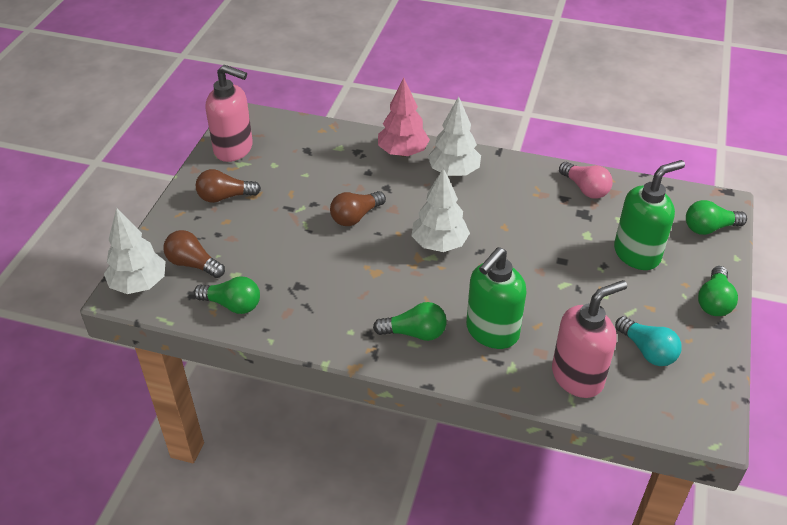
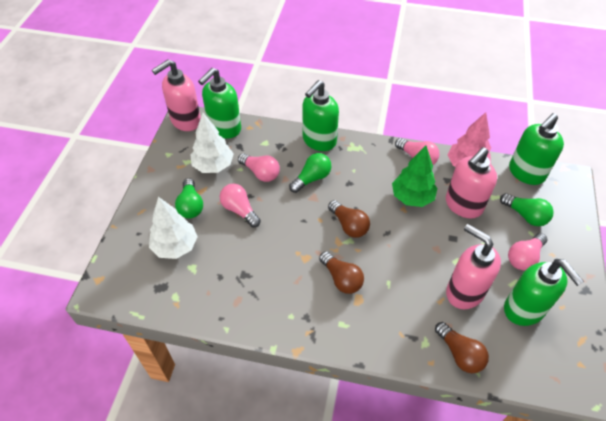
green light bulb: 4 -> 3
green soap dispenser: 2 -> 4
green tree: 0 -> 1
pink light bulb: 1 -> 4
pink soap dispenser: 2 -> 3
turquoise light bulb: 1 -> 0
white tree: 3 -> 2

